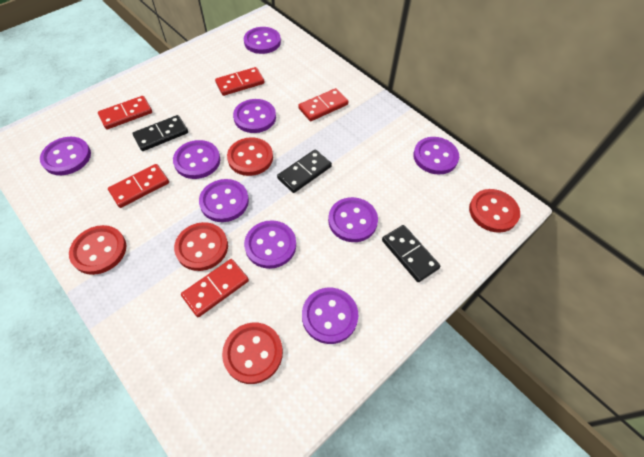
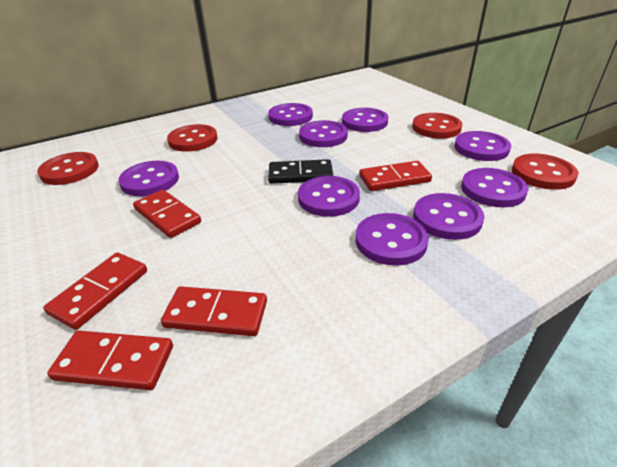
black domino: 3 -> 1
red button: 5 -> 4

